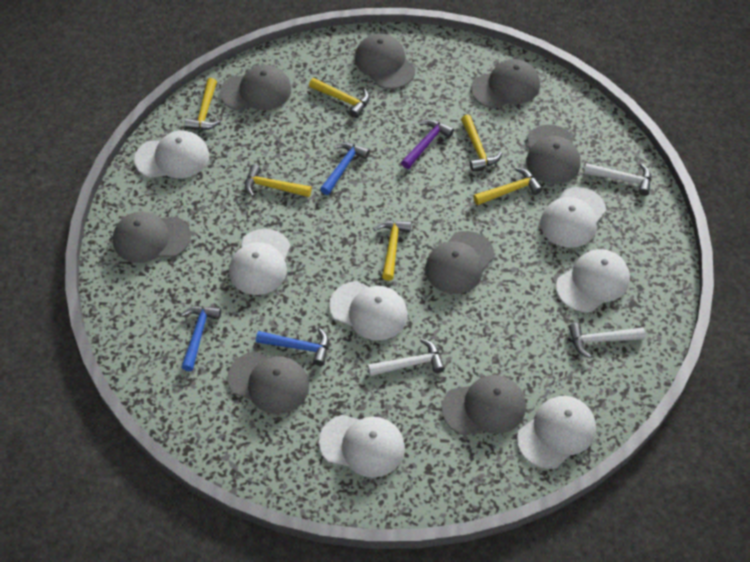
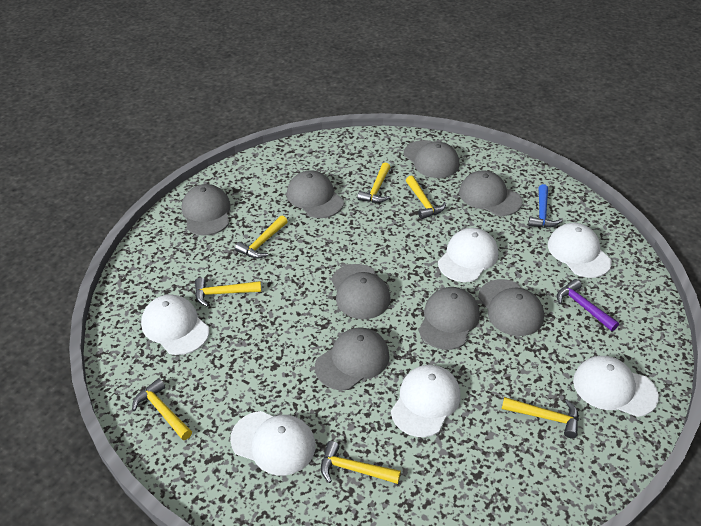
blue hammer: 3 -> 1
white cap: 7 -> 6
white hammer: 3 -> 0
yellow hammer: 6 -> 7

